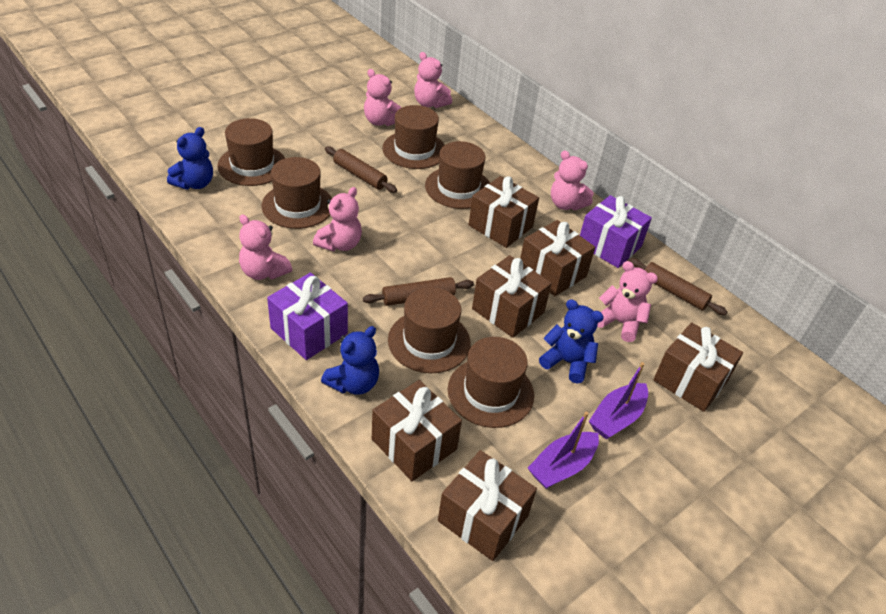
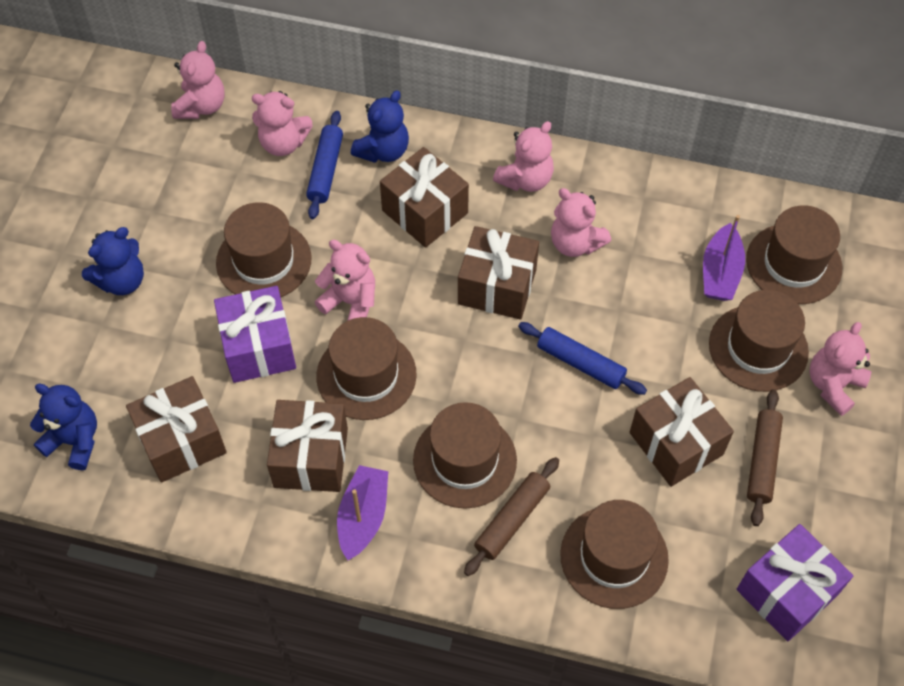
blue rolling pin: 0 -> 2
brown gift: 6 -> 5
brown rolling pin: 3 -> 2

